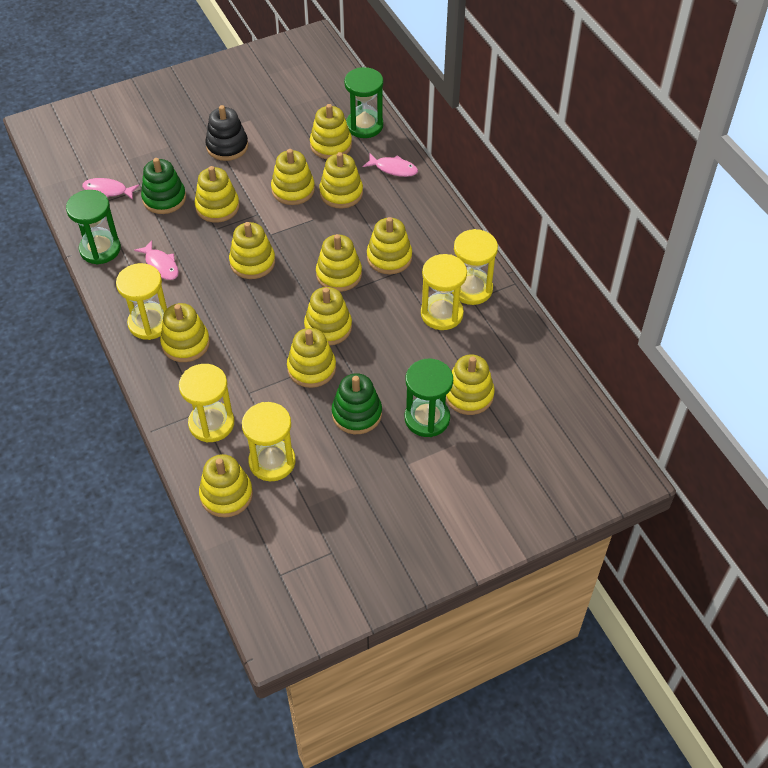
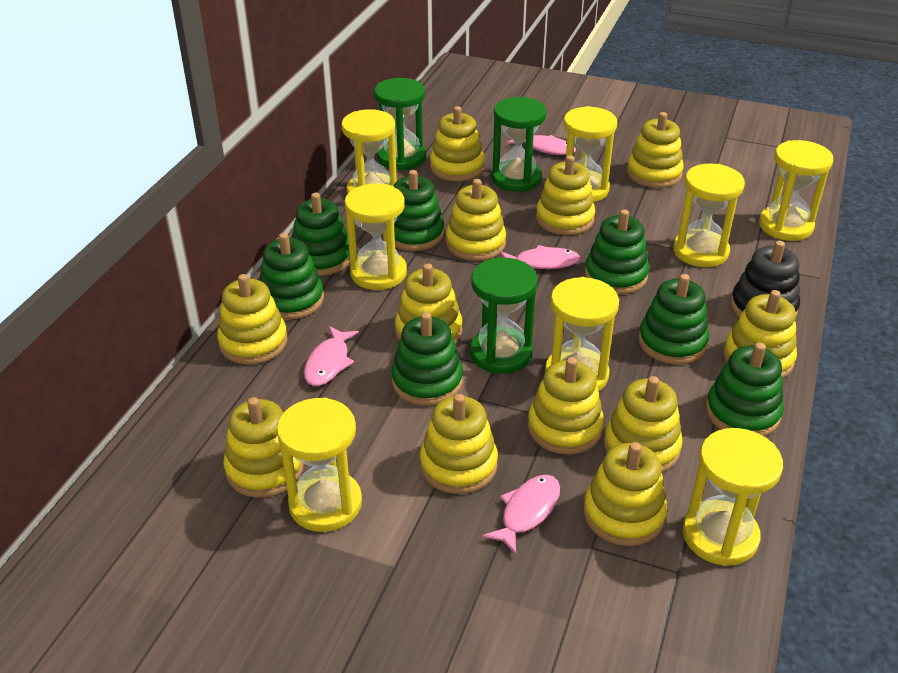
green stacking toy: 2 -> 7
pink fish: 3 -> 4
yellow hourglass: 5 -> 8

